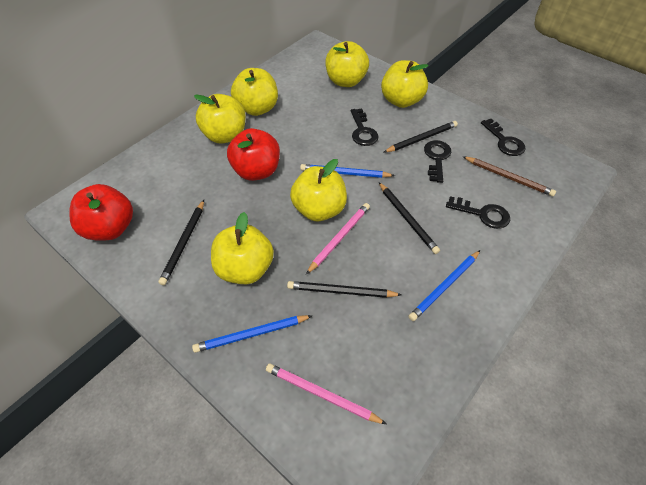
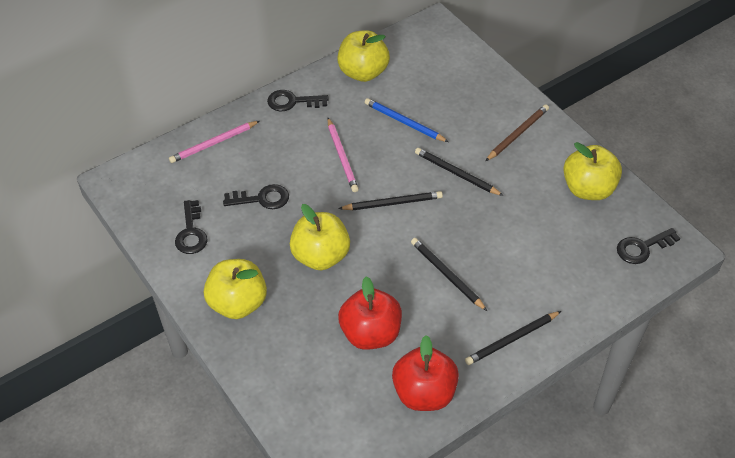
blue pencil: 3 -> 1
yellow apple: 6 -> 4

